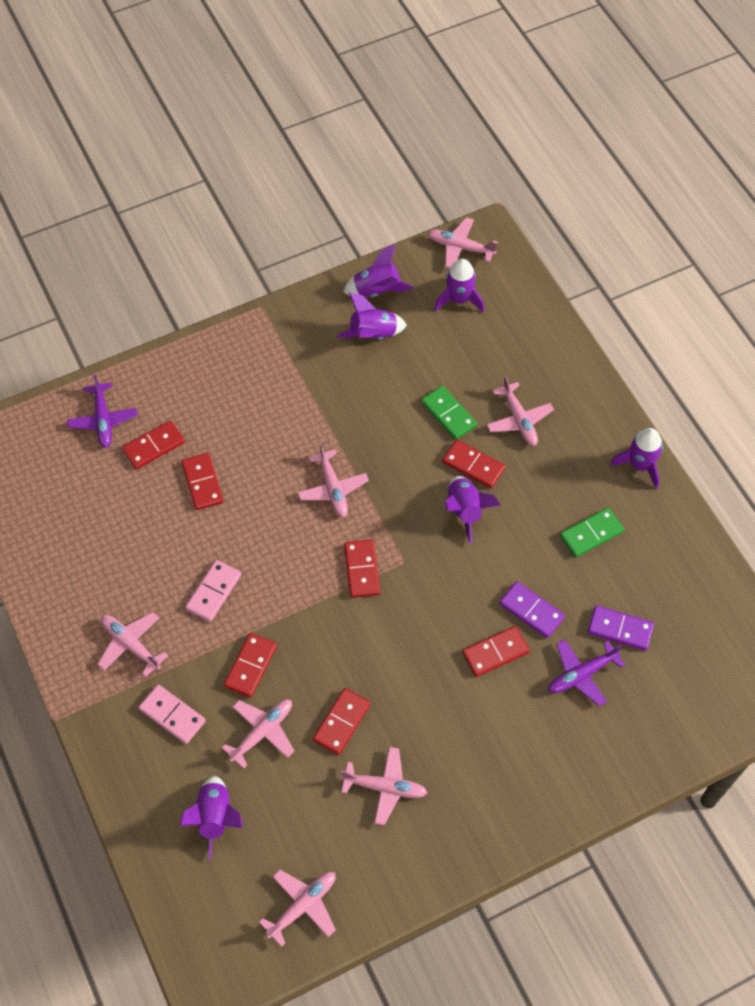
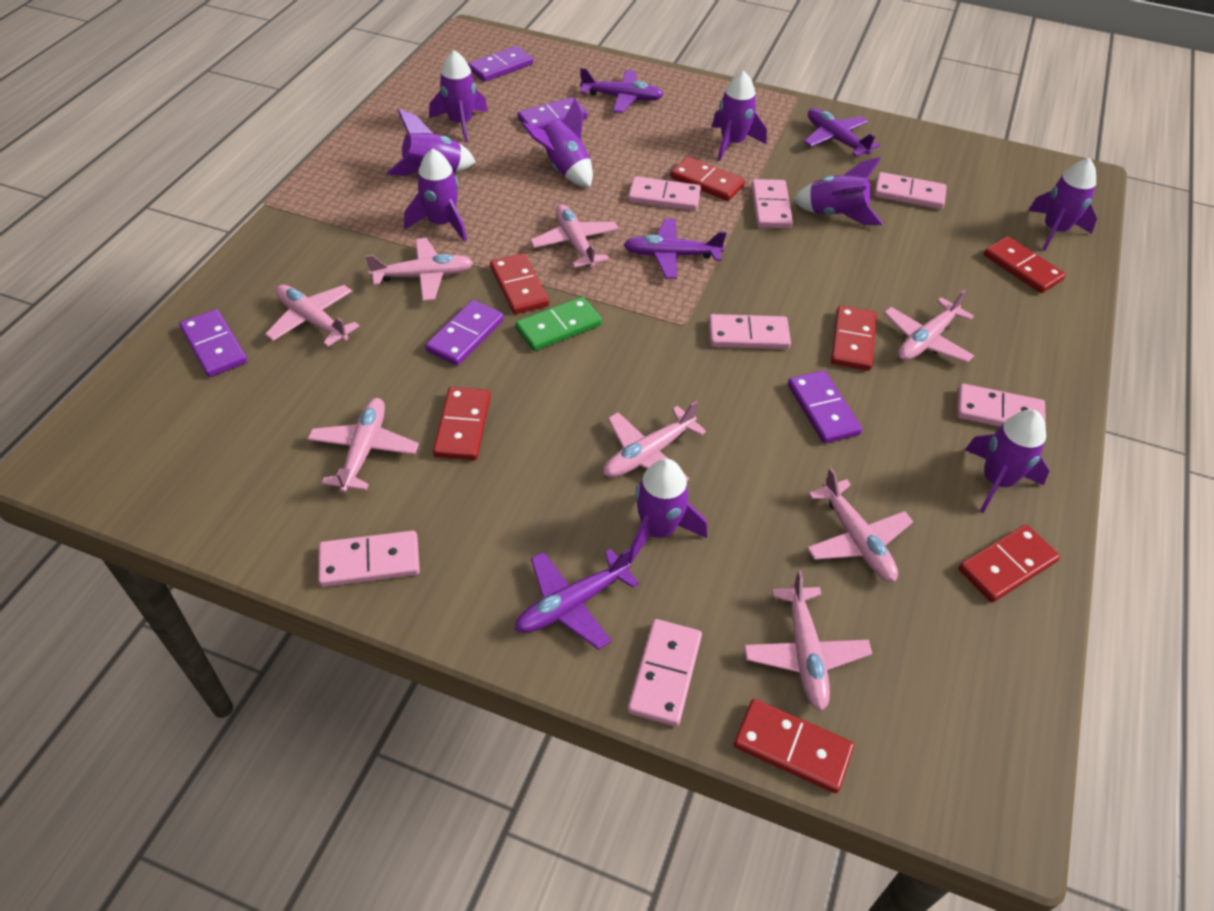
green domino: 2 -> 1
pink domino: 2 -> 7
pink plane: 7 -> 8
purple domino: 2 -> 5
purple plane: 2 -> 4
purple rocket: 6 -> 9

